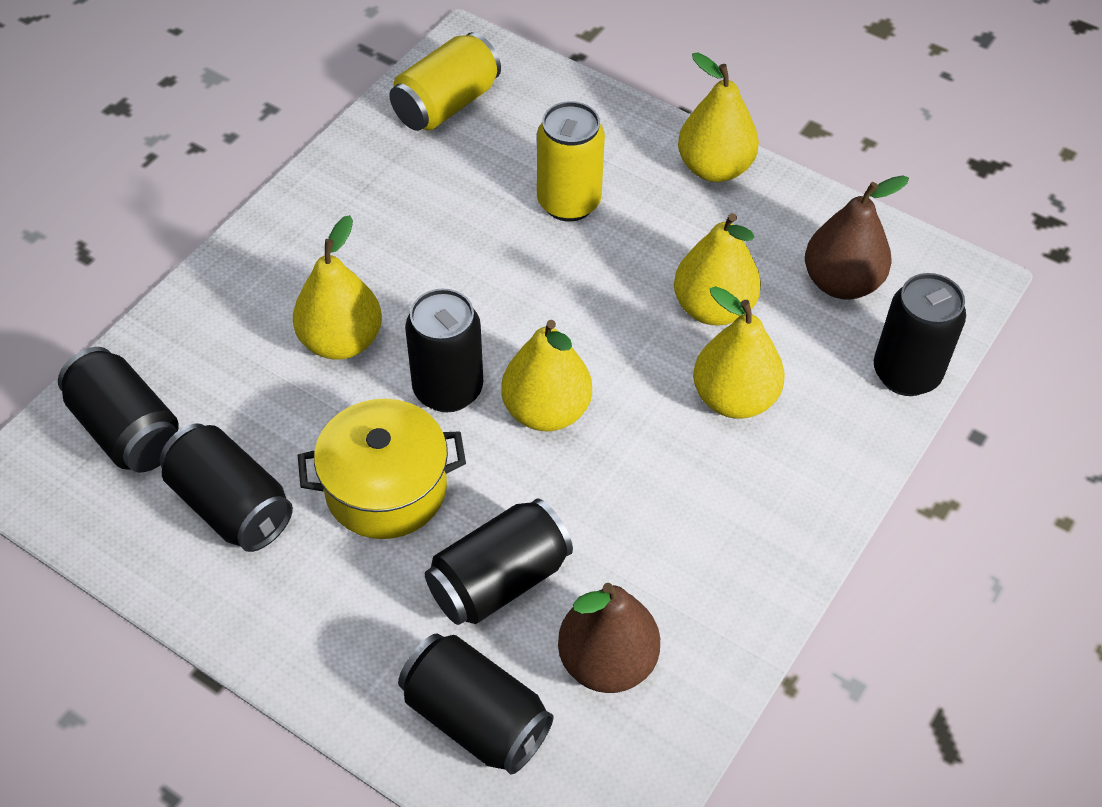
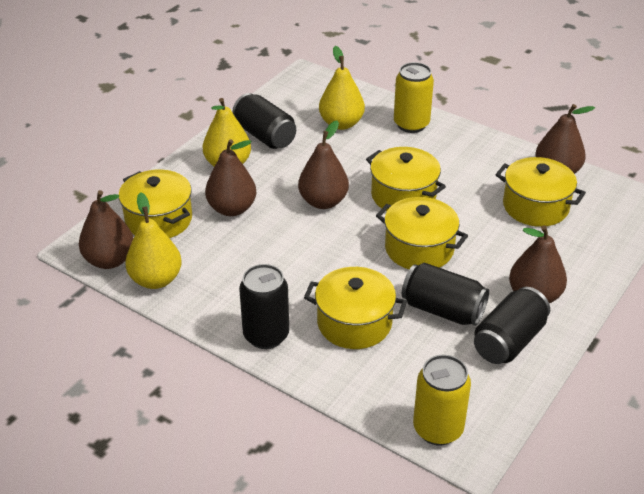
black can: 6 -> 4
brown pear: 2 -> 5
yellow pear: 5 -> 3
yellow pot: 1 -> 5

